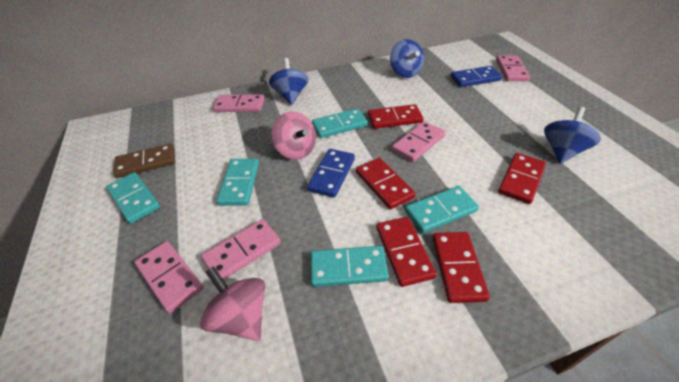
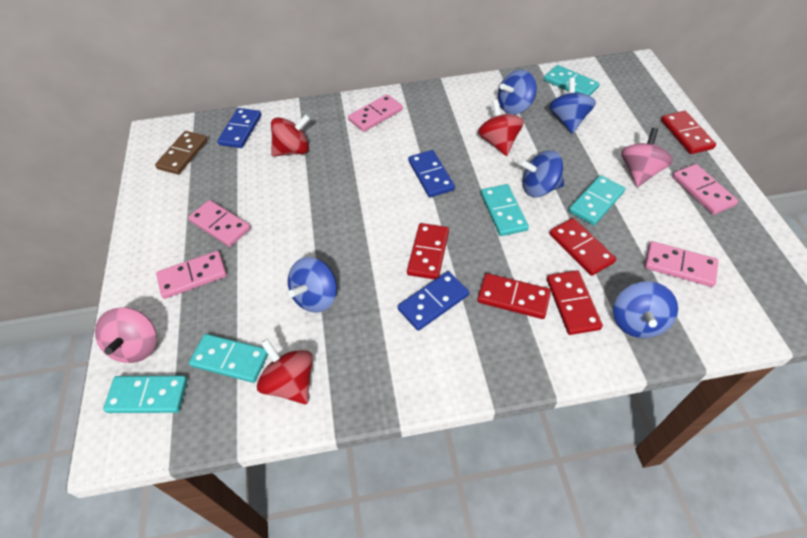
blue domino: 2 -> 3
blue spinning top: 3 -> 5
red spinning top: 0 -> 3

